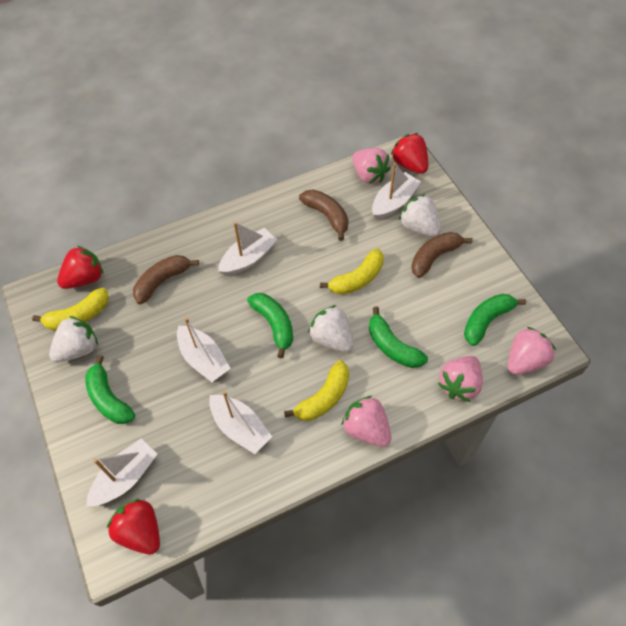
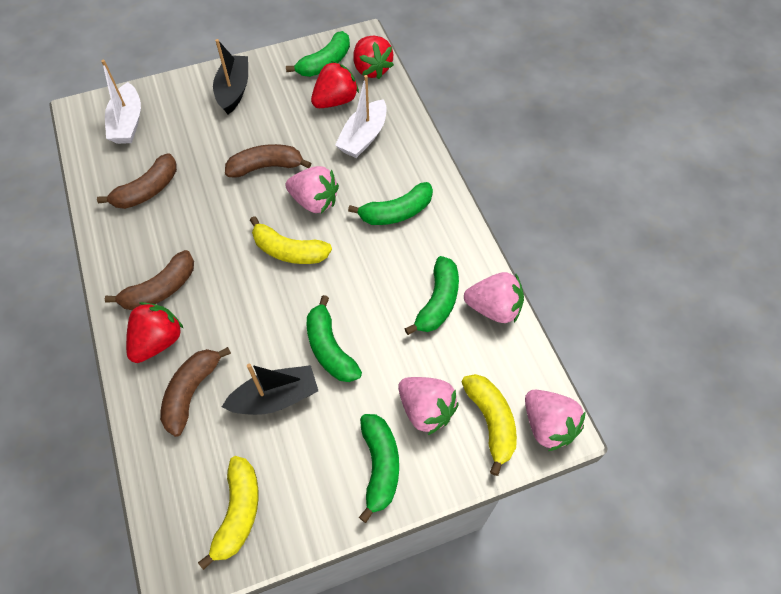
black boat: 0 -> 2
brown banana: 3 -> 4
green banana: 4 -> 5
white boat: 5 -> 2
white strawberry: 3 -> 0

